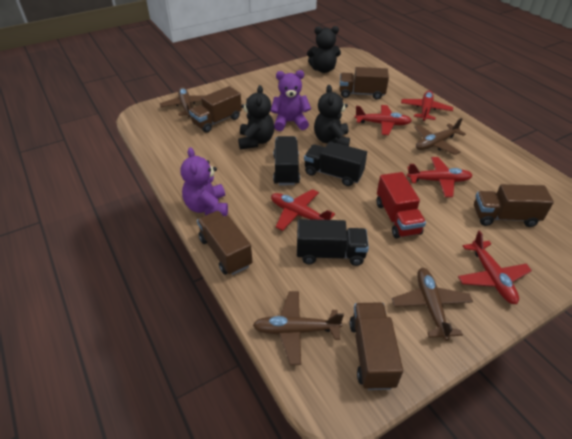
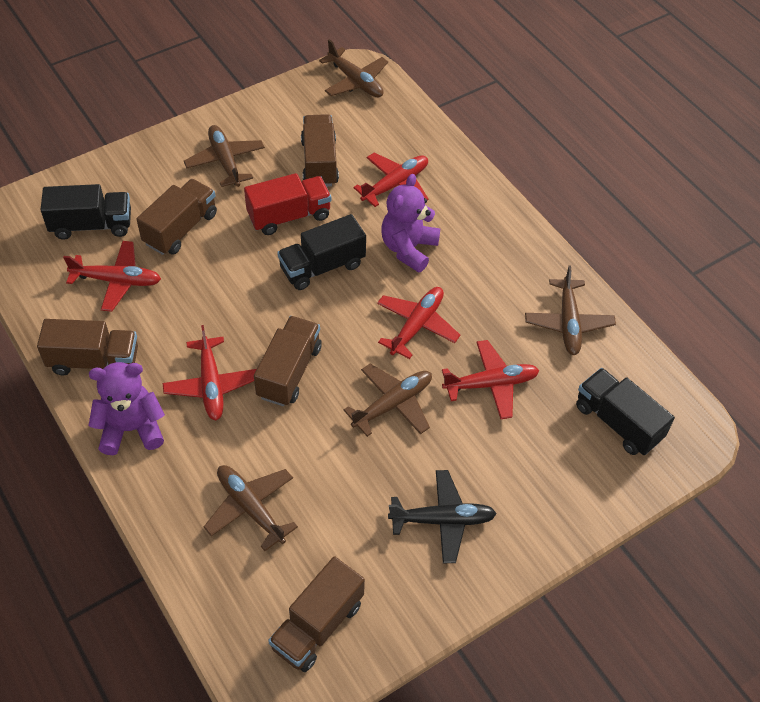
black plane: 0 -> 1
black teddy bear: 3 -> 0
brown plane: 4 -> 5

